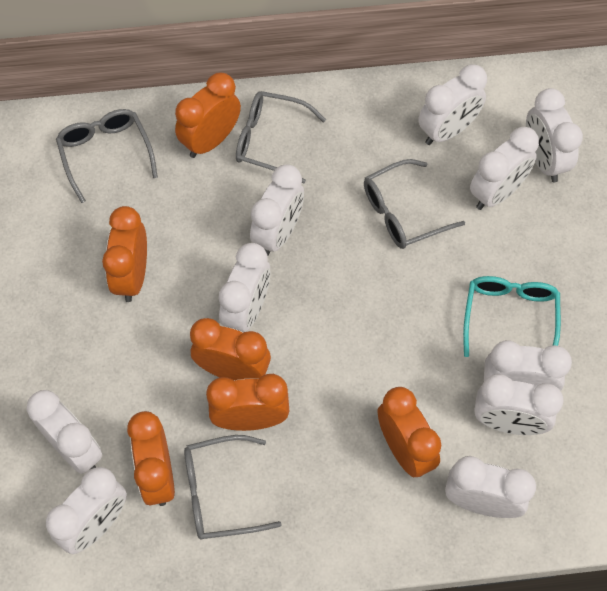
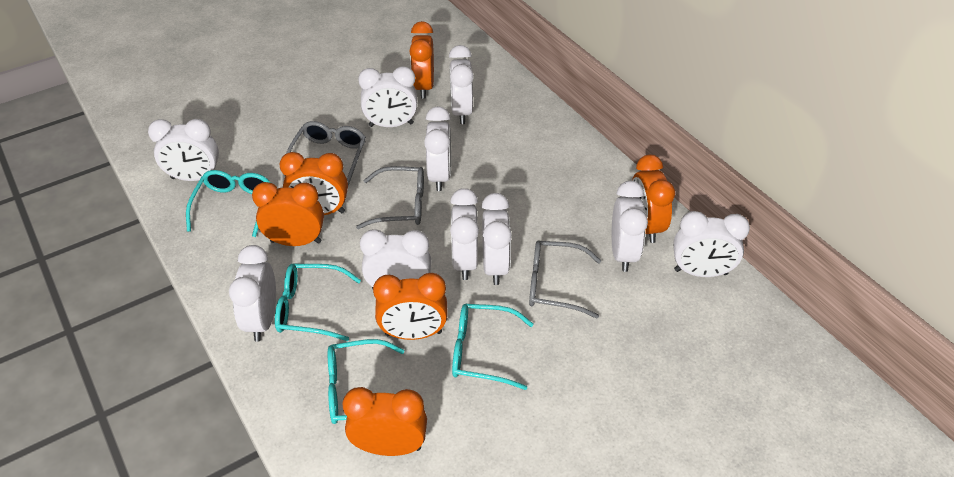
grey glasses: 4 -> 3
turquoise glasses: 1 -> 4

